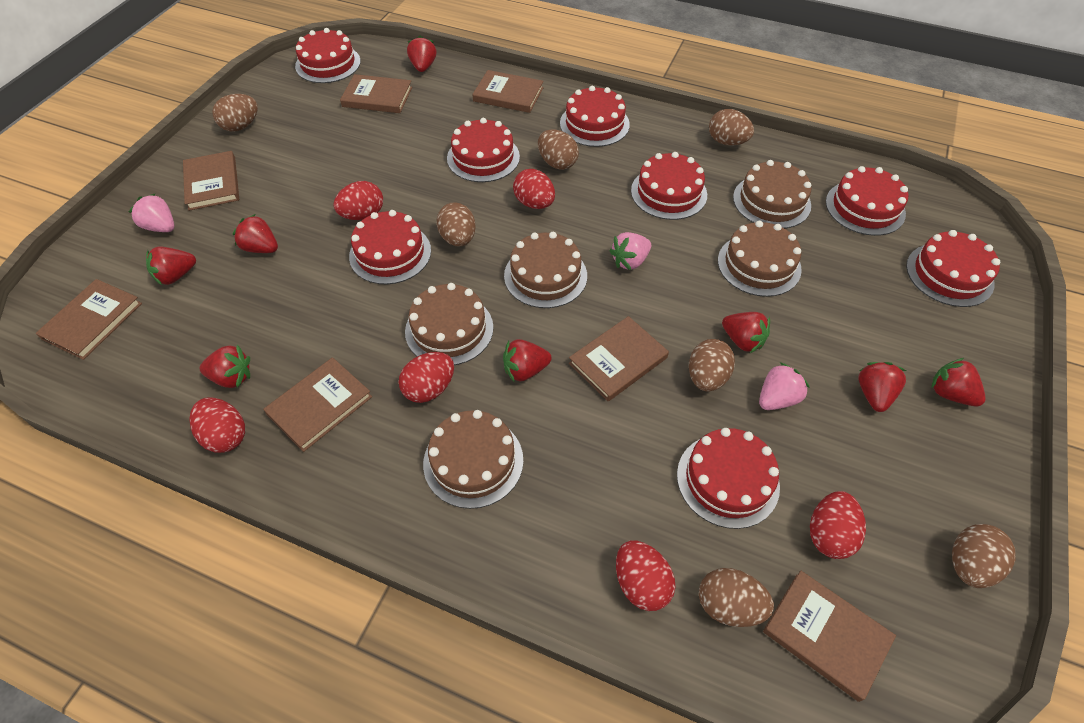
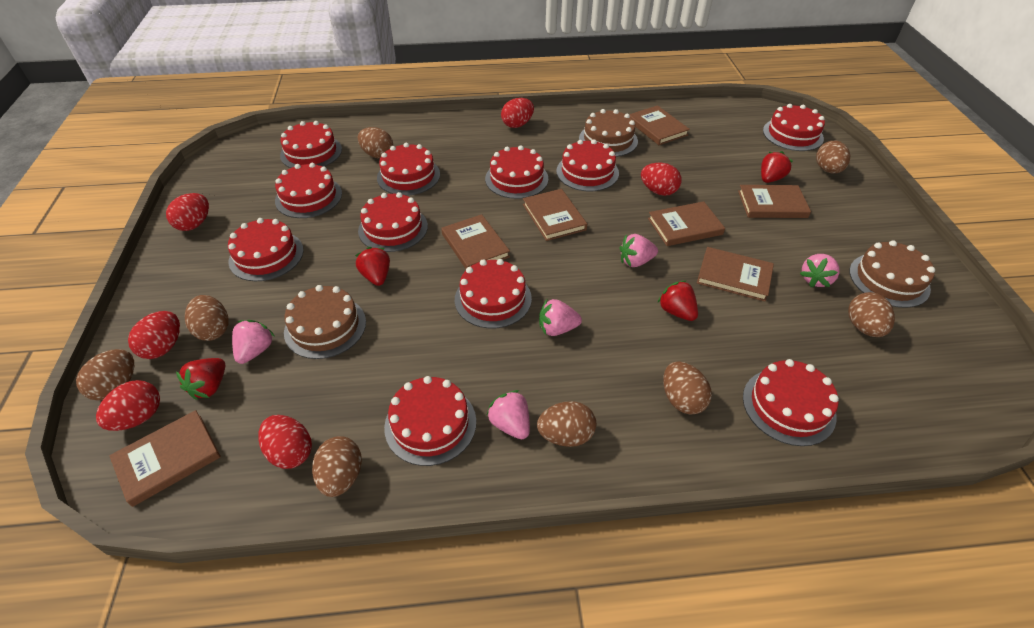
brown cake: 5 -> 3
brown egg: 7 -> 8
pink strawberry: 3 -> 5
red cake: 8 -> 11
red strawberry: 8 -> 4

